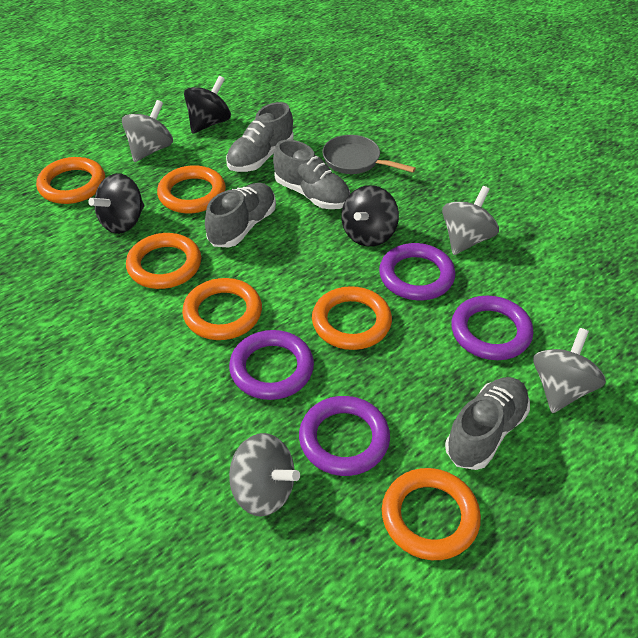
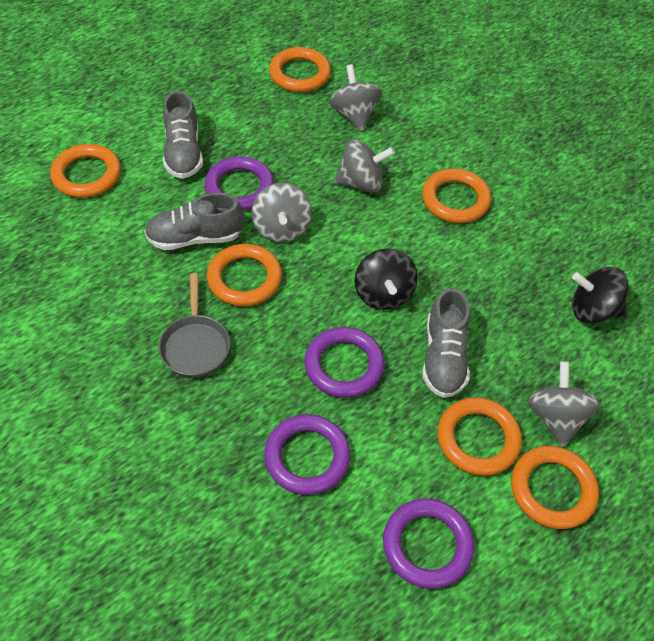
black spinning top: 3 -> 2
grey shoe: 4 -> 3

